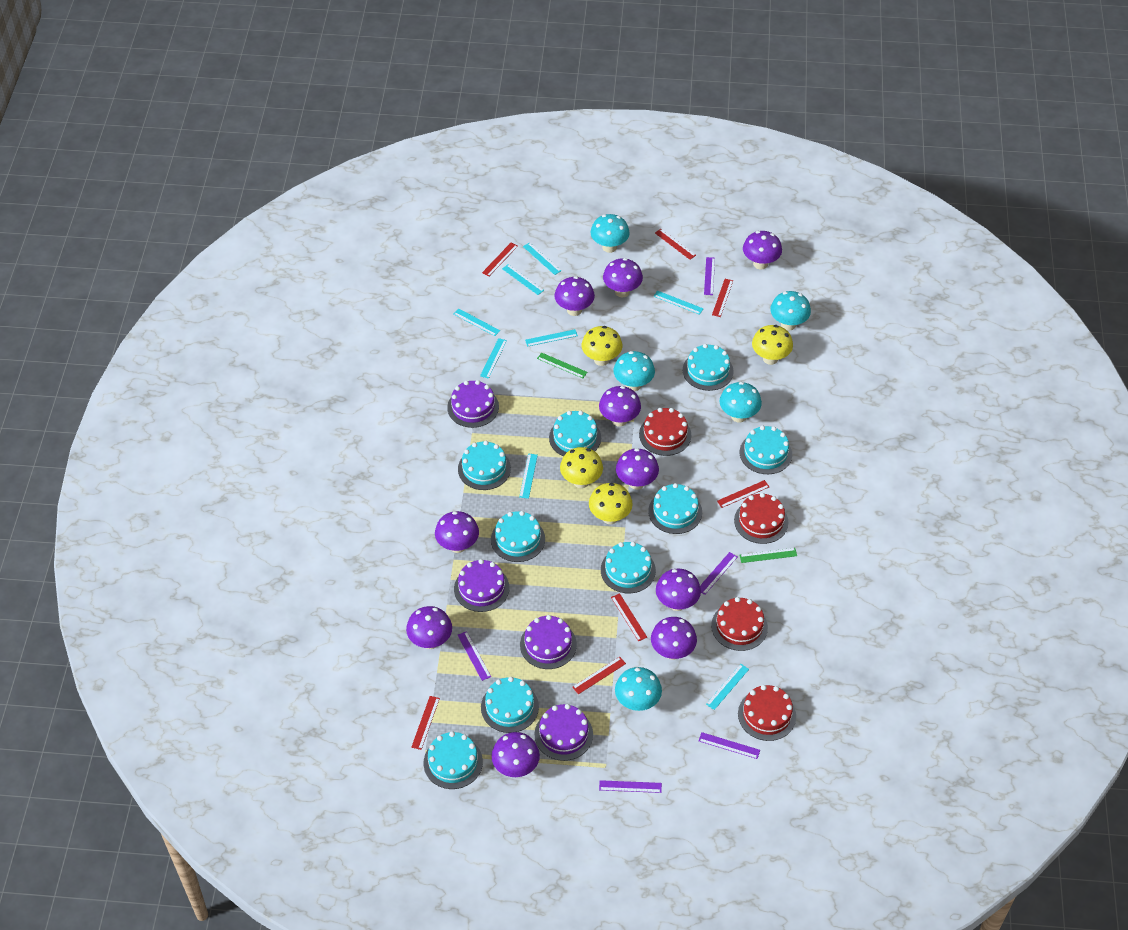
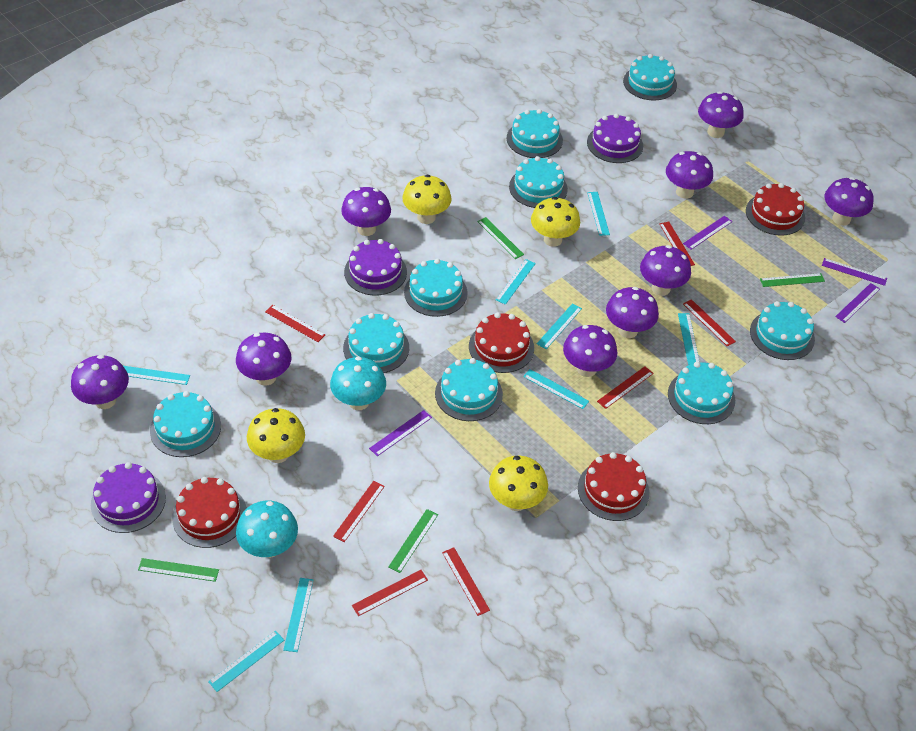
green ruler: 2 -> 4
purple cake: 4 -> 3
purple mushroom: 10 -> 9
purple ruler: 5 -> 4
turquoise mushroom: 5 -> 2

